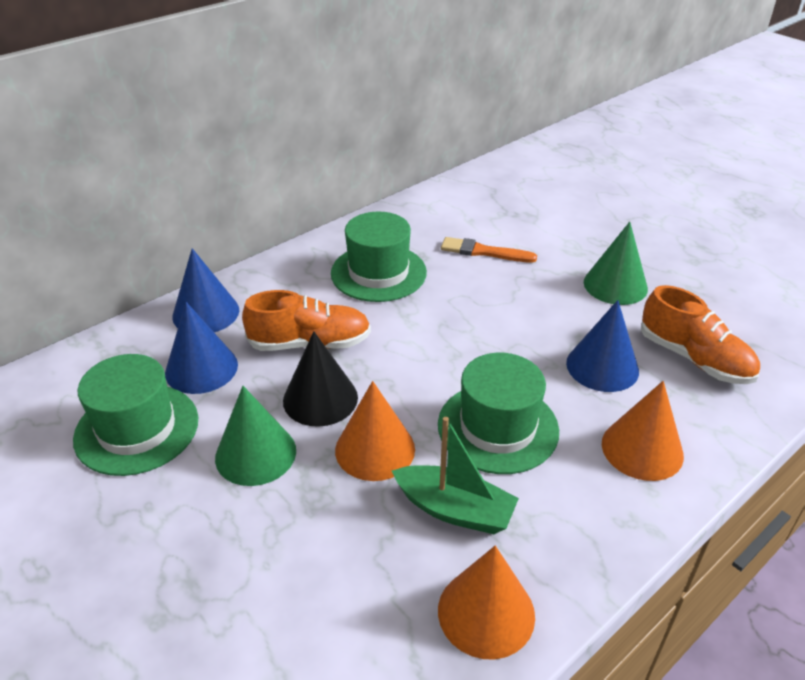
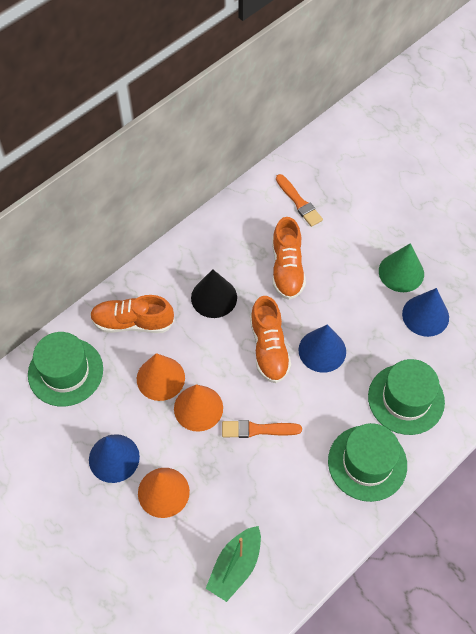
green cone: 2 -> 1
orange brush: 1 -> 2
orange shoe: 2 -> 3

